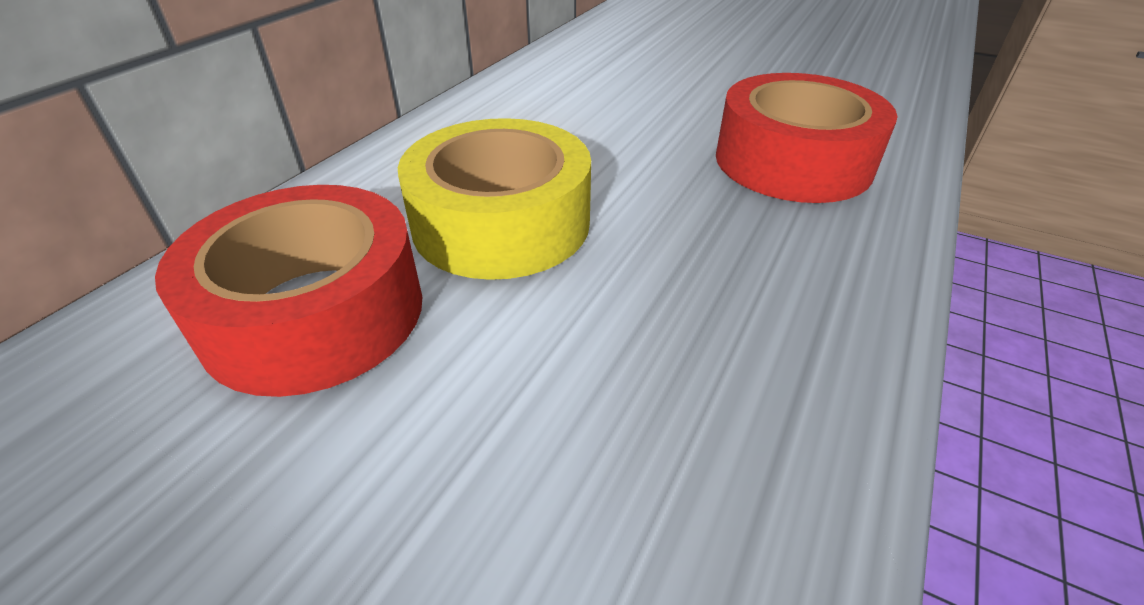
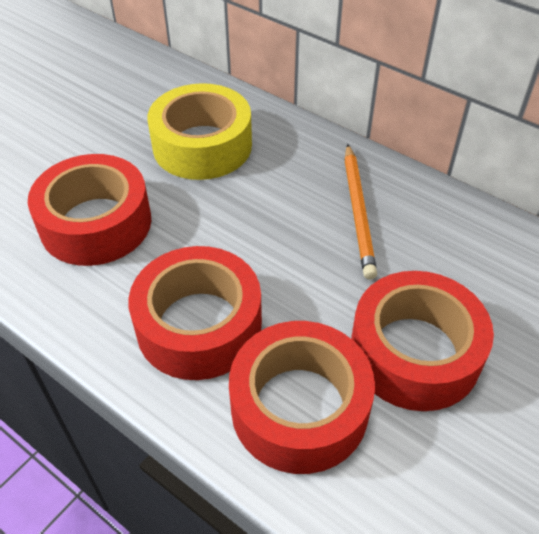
orange pencil: 0 -> 1
red tape: 2 -> 4

